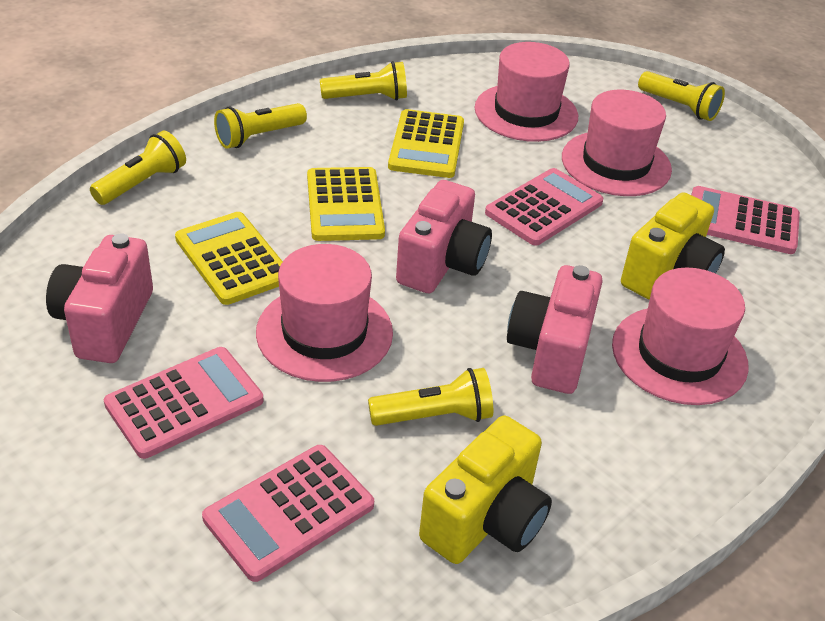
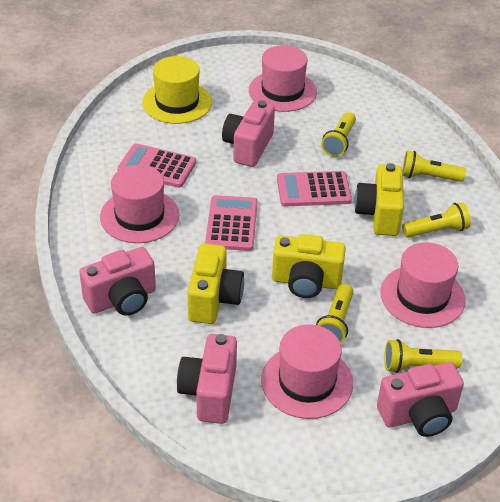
pink calculator: 4 -> 3
pink camera: 3 -> 4
yellow calculator: 3 -> 0
yellow camera: 2 -> 3
yellow hat: 0 -> 1

